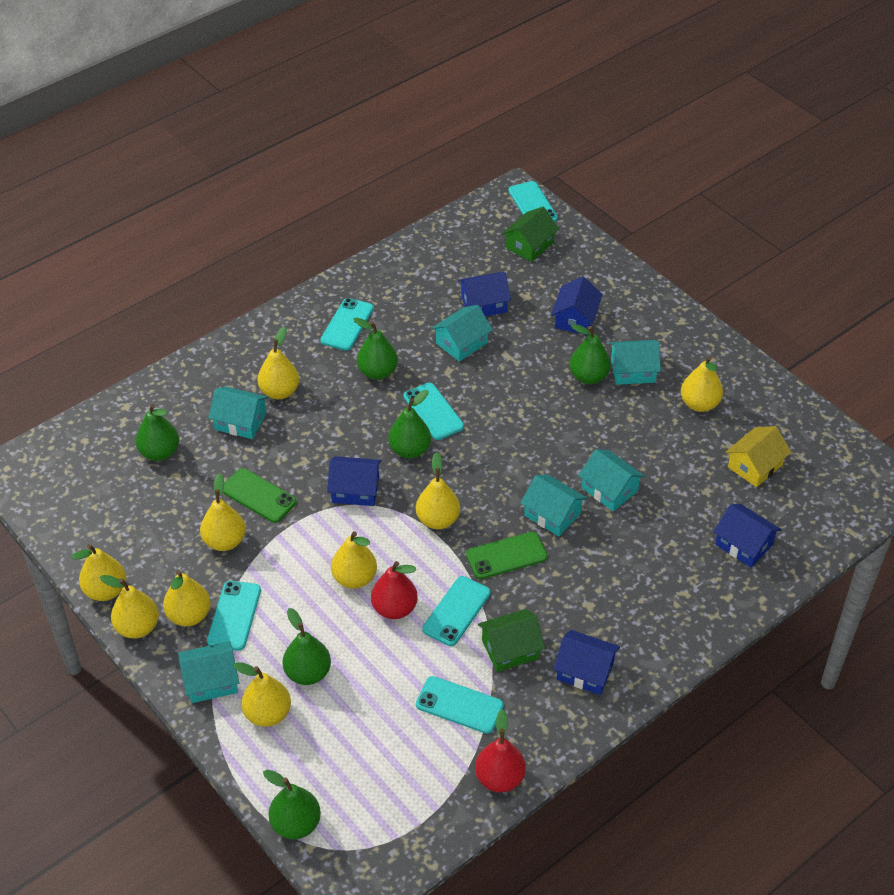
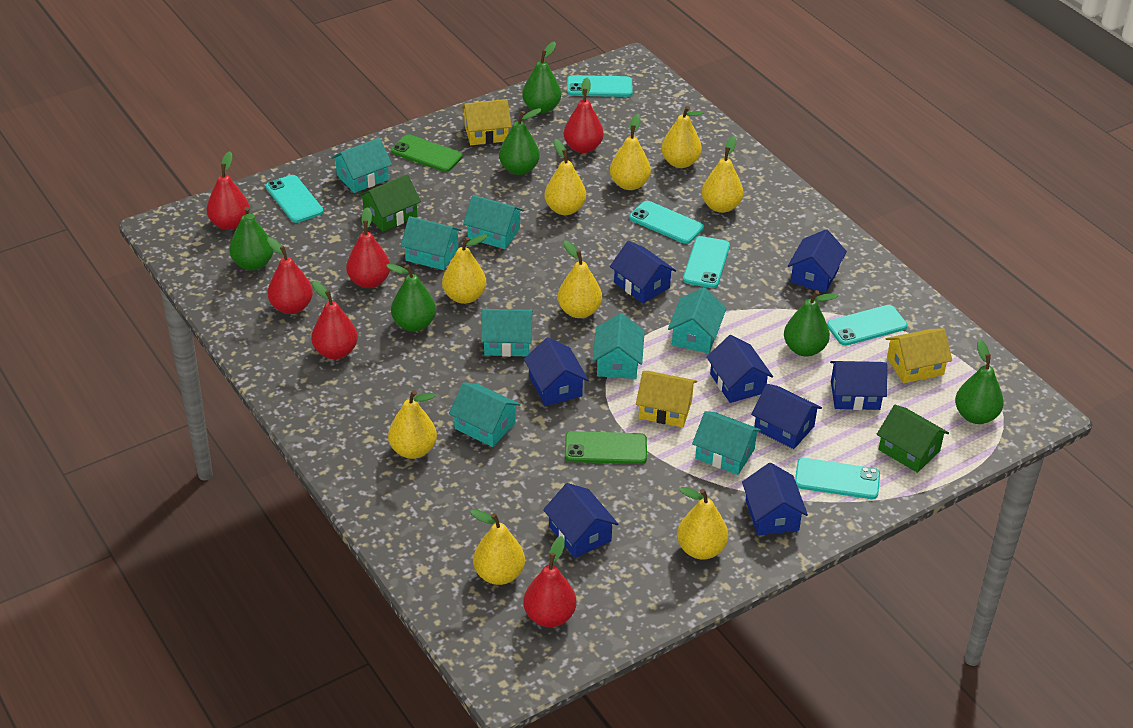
blue house: 5 -> 8
red pear: 2 -> 6
turquoise house: 6 -> 8
yellow house: 1 -> 3

